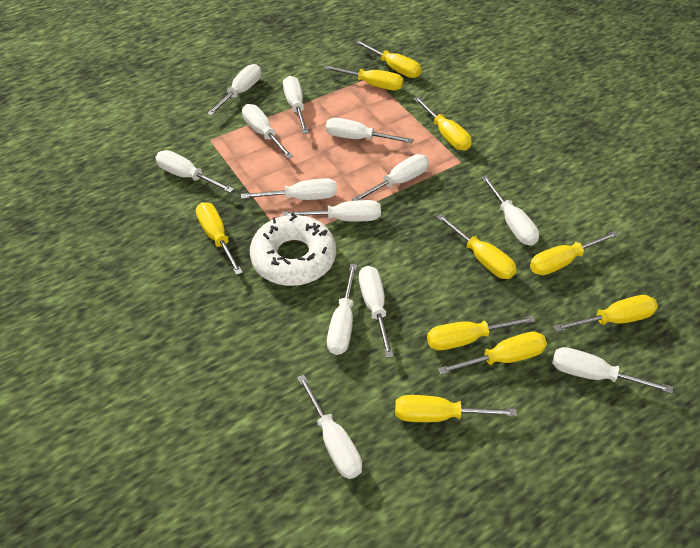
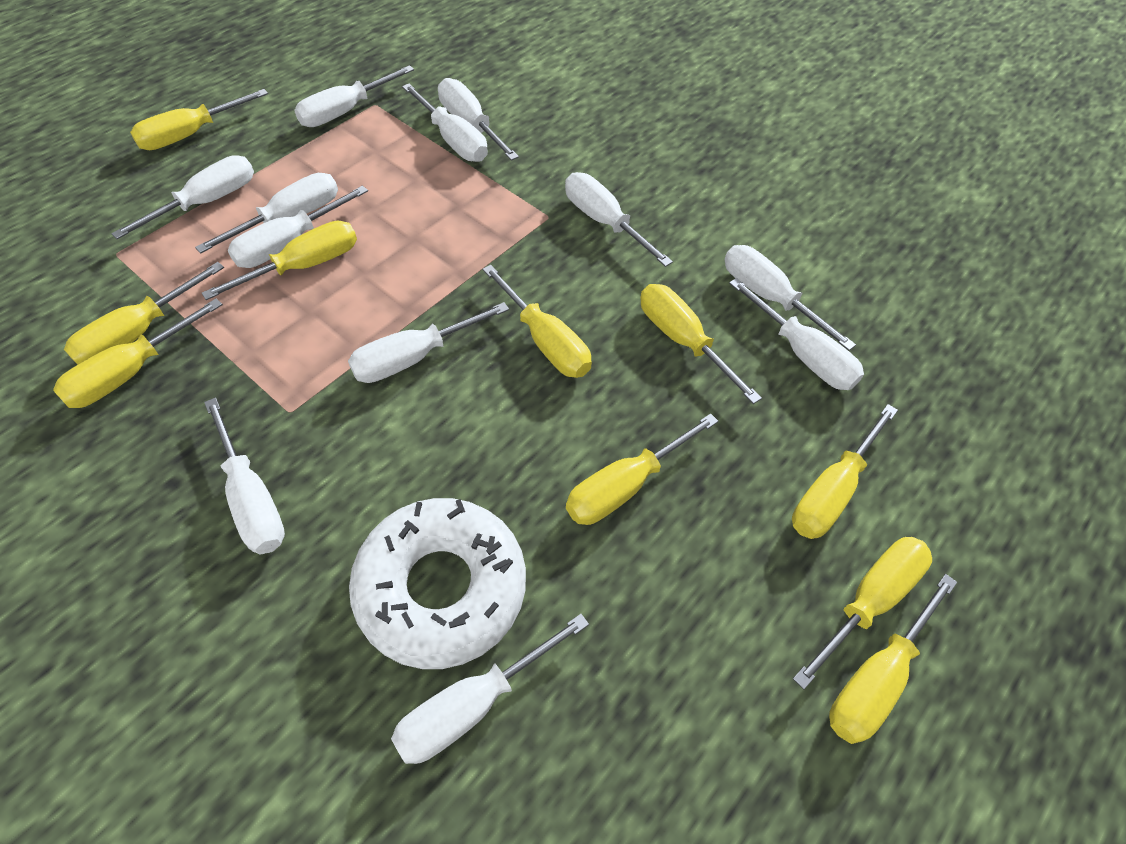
white screwdriver: 13 -> 12

